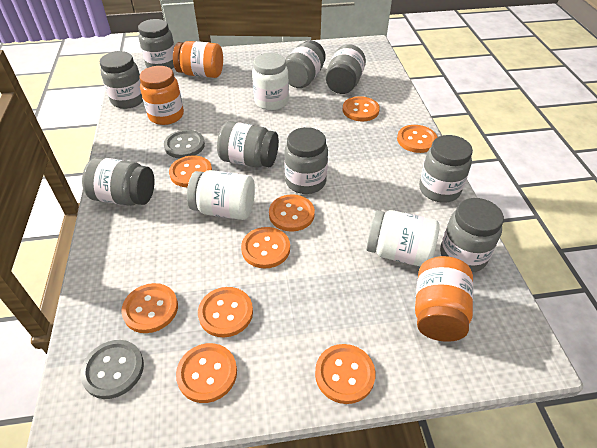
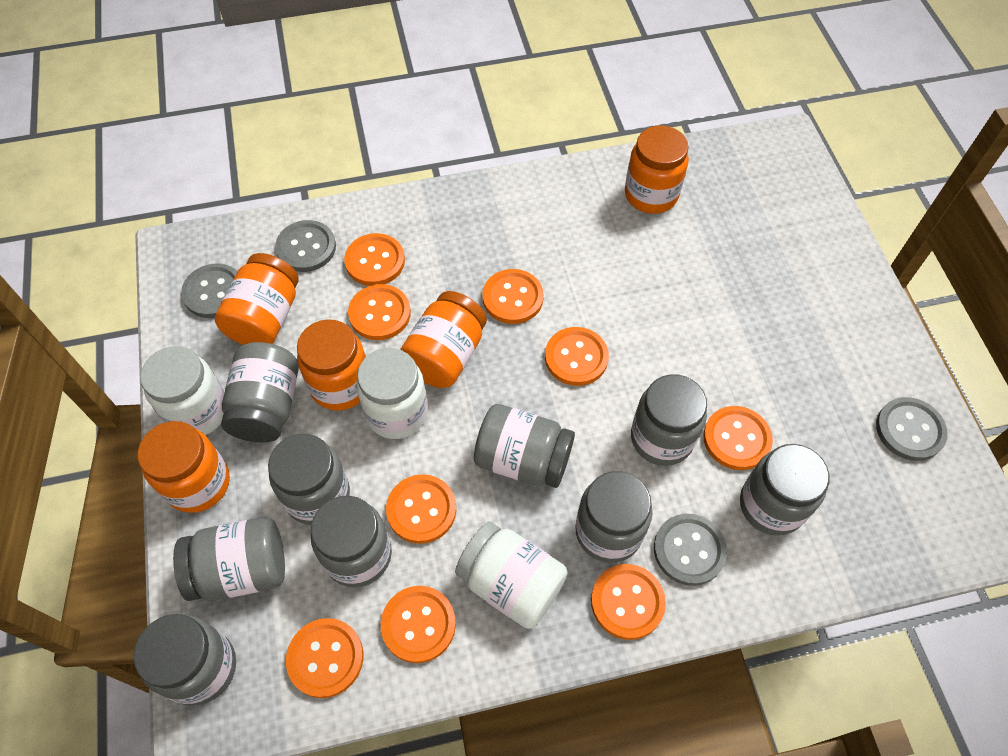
grey button: 2 -> 4
orange jar: 3 -> 5

